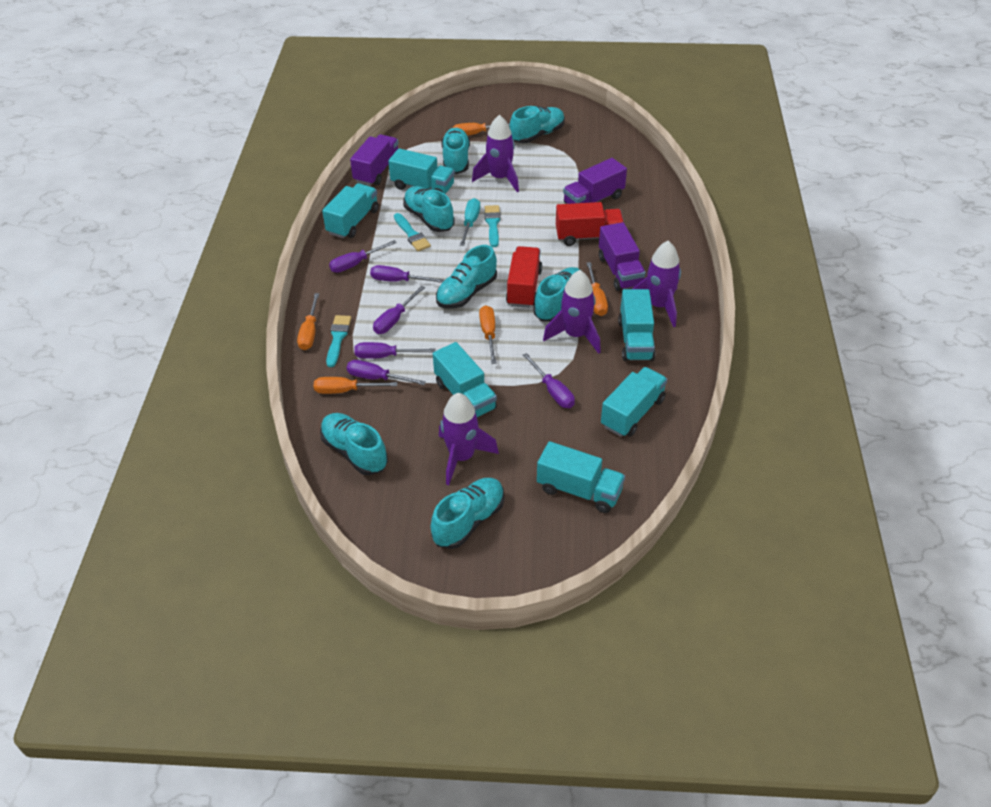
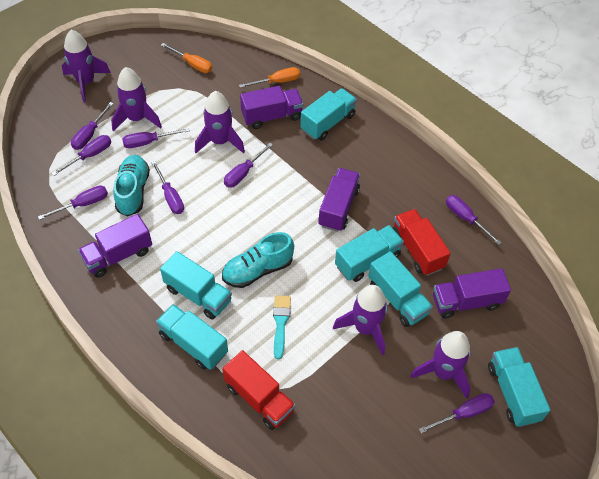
orange screwdriver: 5 -> 2
purple rocket: 4 -> 5
purple screwdriver: 6 -> 8
purple truck: 3 -> 4
turquoise brush: 3 -> 1
turquoise screwdriver: 1 -> 0
turquoise shoe: 7 -> 2

